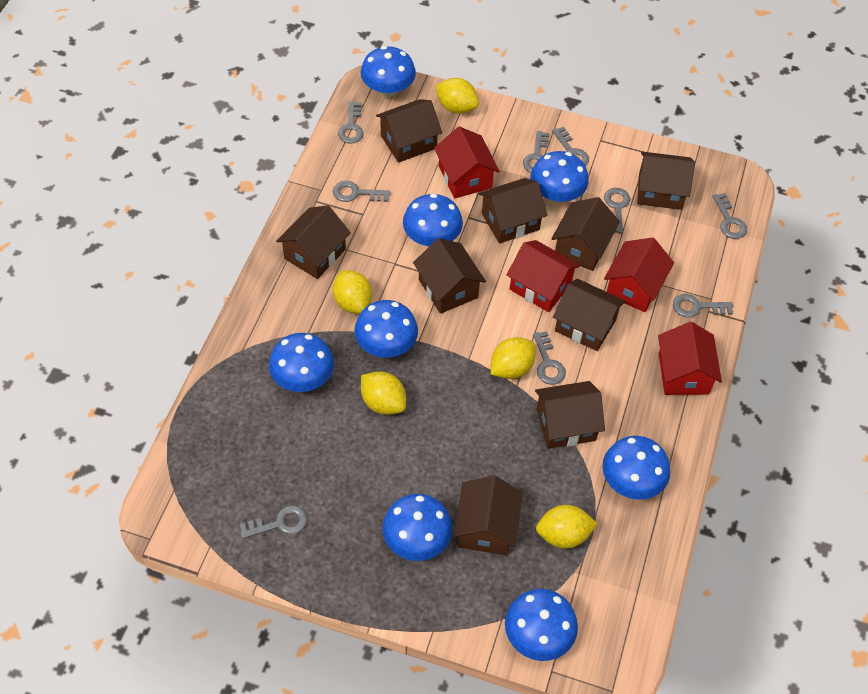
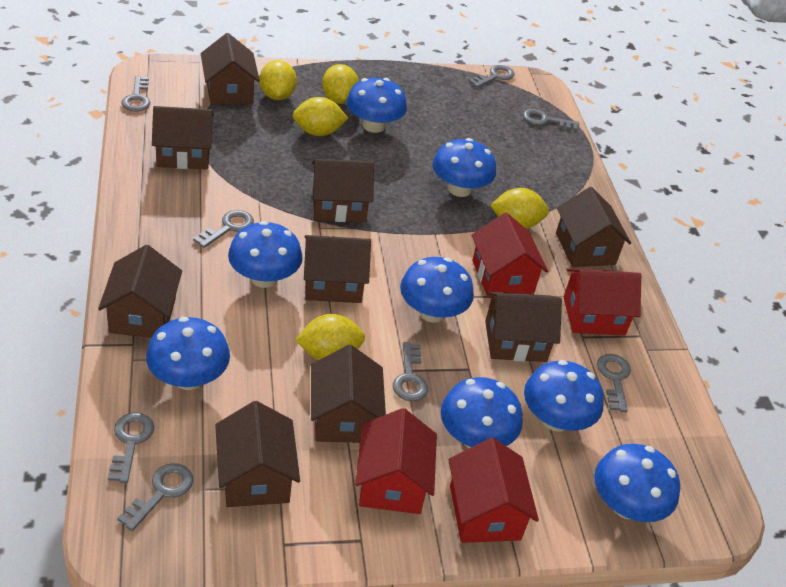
grey key: 9 -> 8

